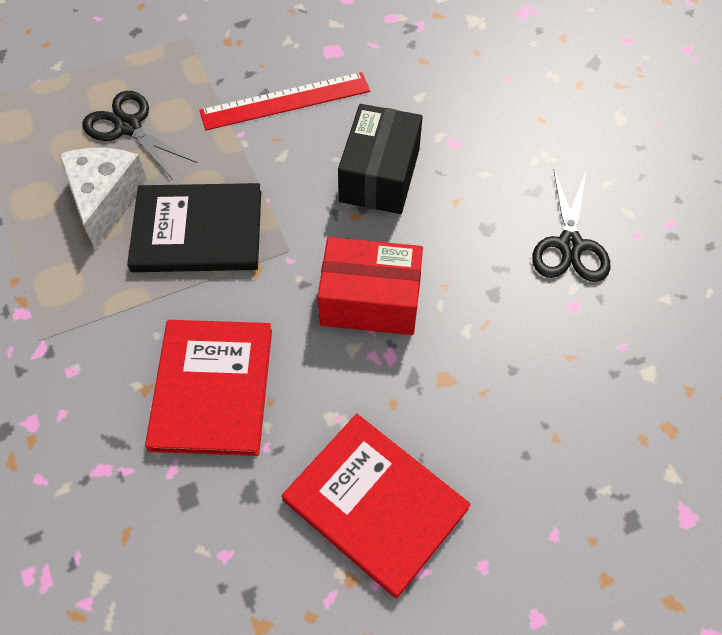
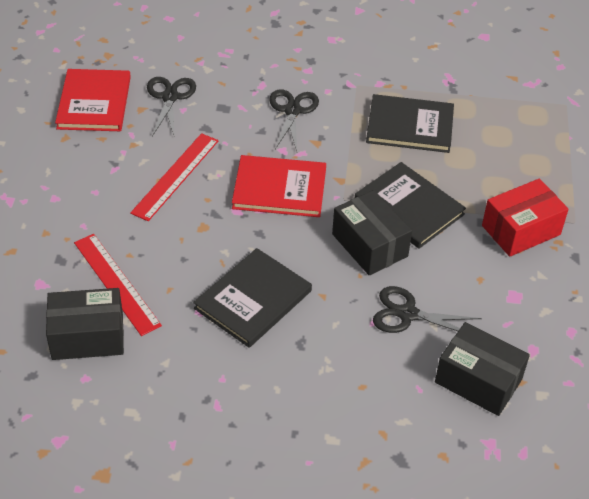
black book: 1 -> 3
black box: 1 -> 3
black scissors: 2 -> 3
red ruler: 1 -> 2
white cheese: 1 -> 0

